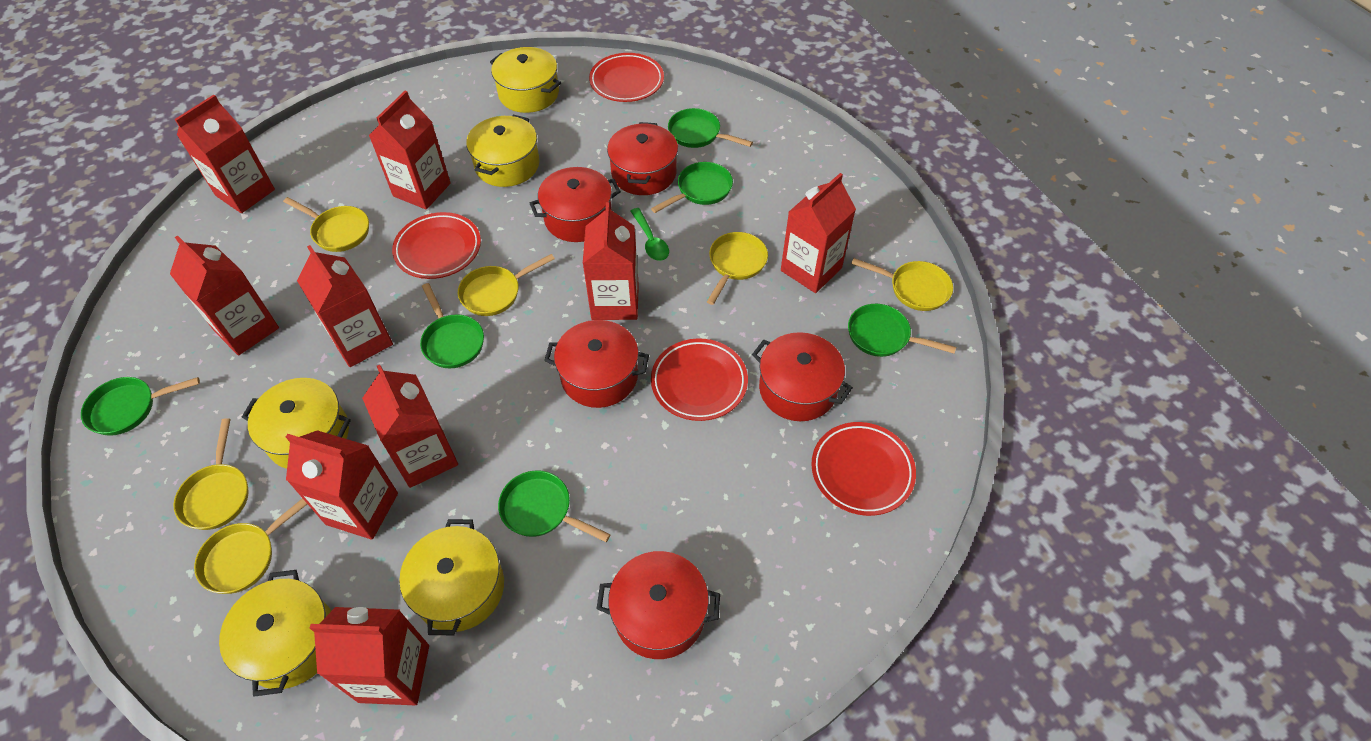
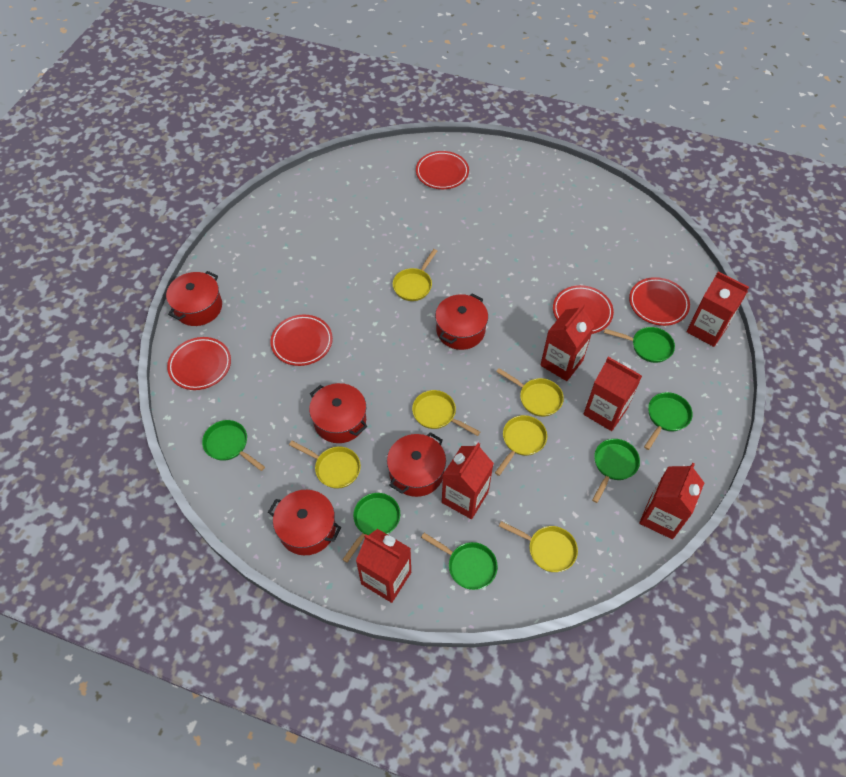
green spoon: 1 -> 0
red carton: 9 -> 6
red plate: 4 -> 5
yellow pot: 5 -> 0

